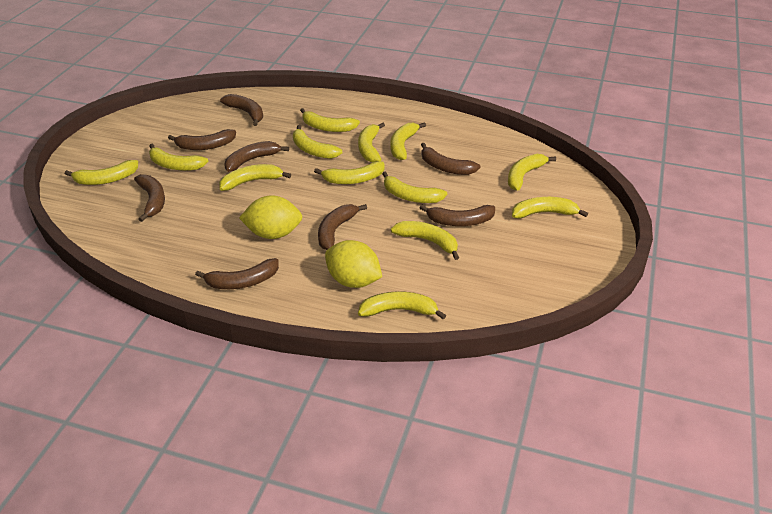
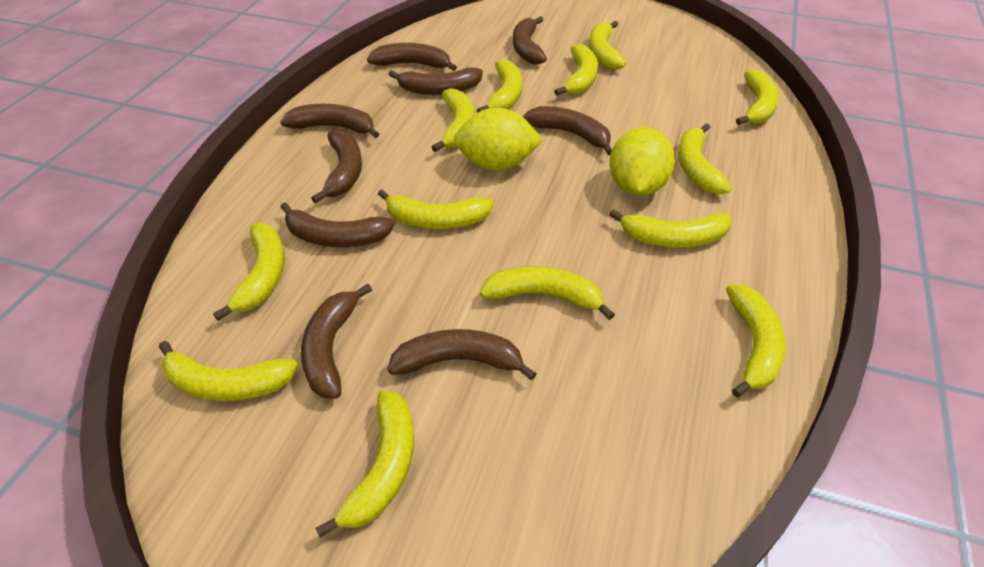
brown banana: 8 -> 9

